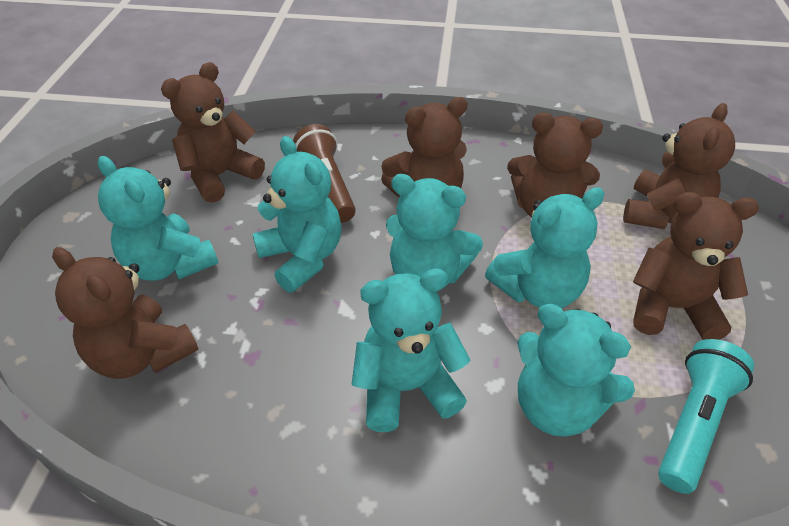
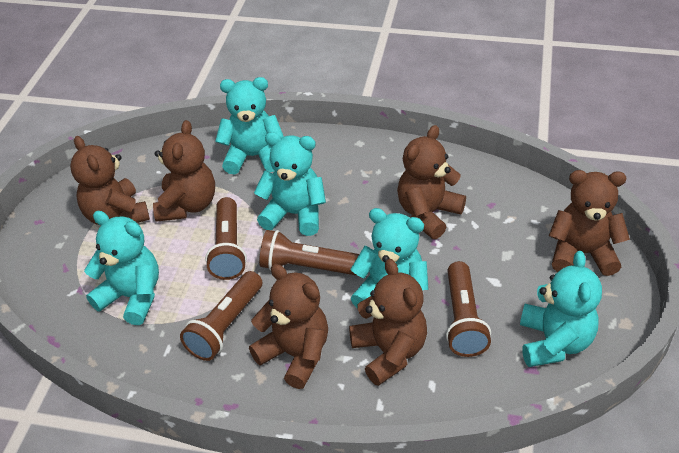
brown flashlight: 1 -> 4
turquoise flashlight: 1 -> 0
turquoise teddy bear: 6 -> 5

